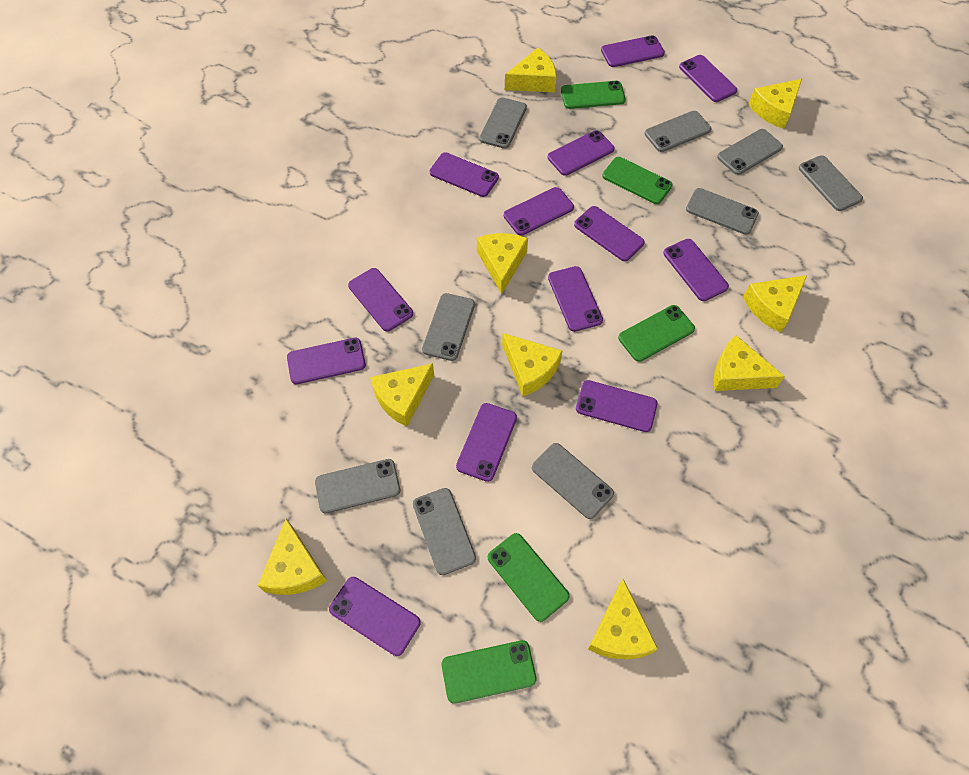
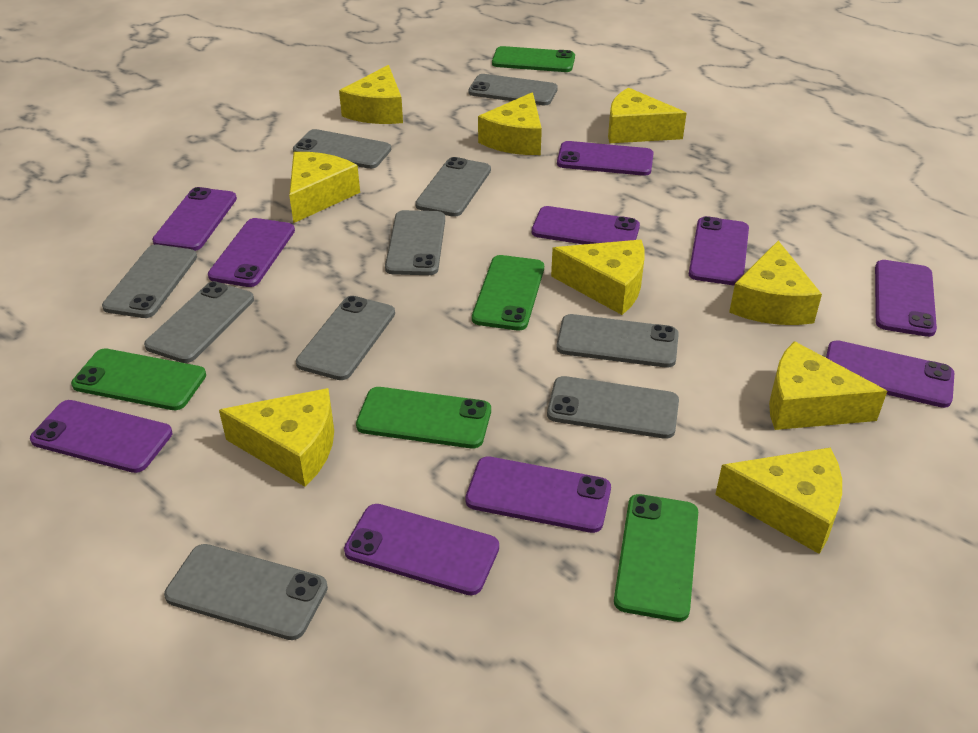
grey phone: 9 -> 10
purple phone: 13 -> 10

